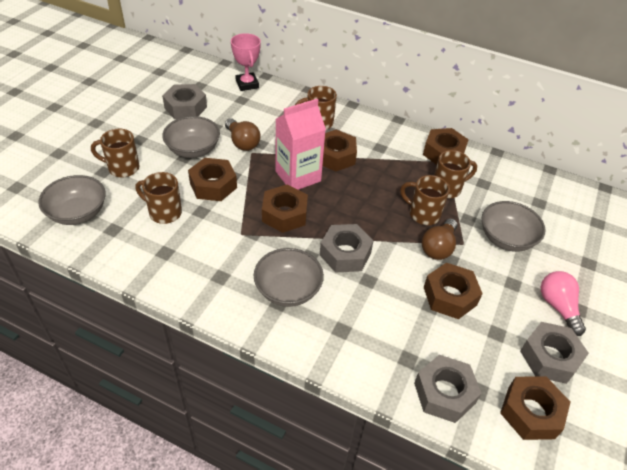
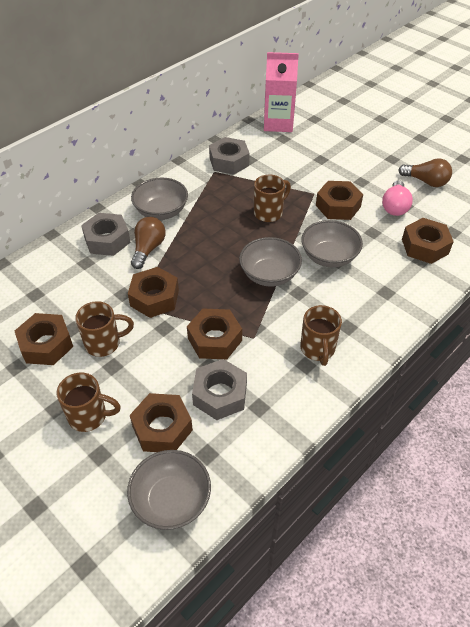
brown mug: 5 -> 4
grey nut: 4 -> 3
pink trophy: 1 -> 0

